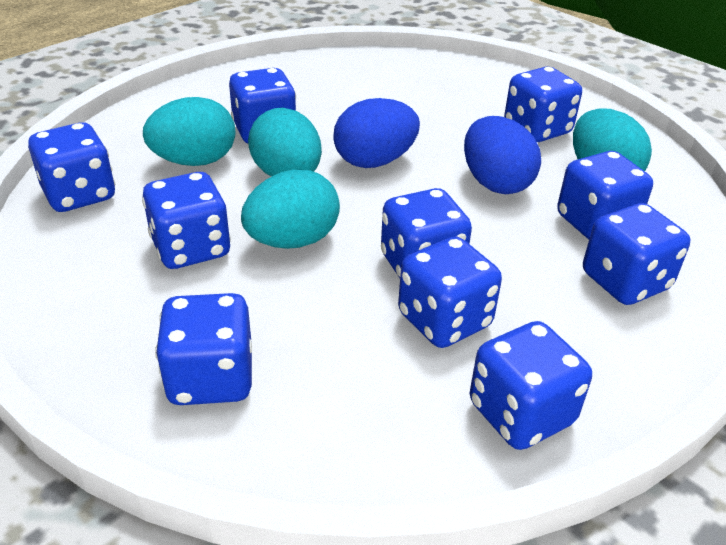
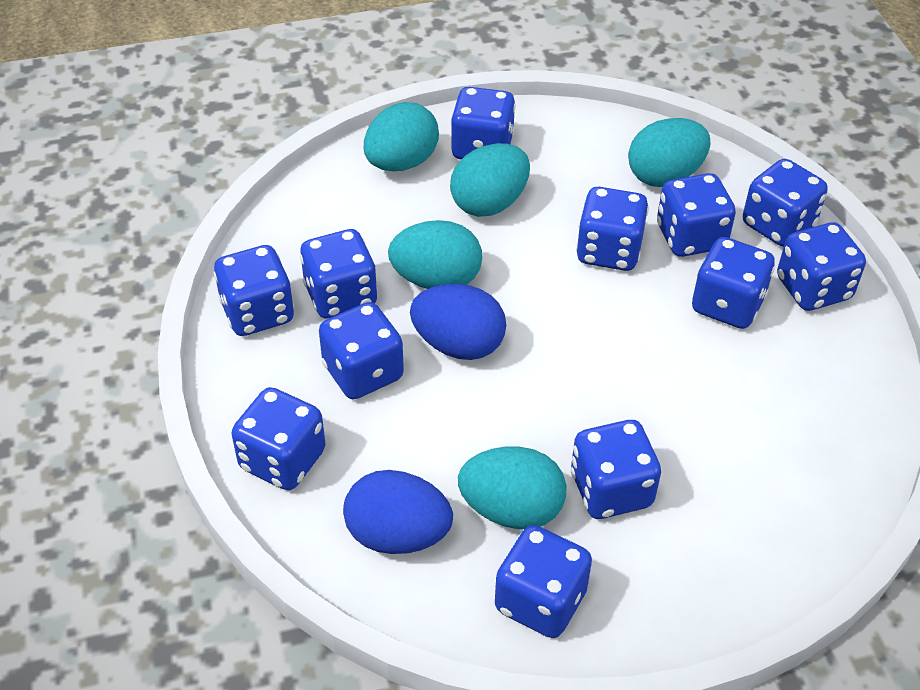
blue dice: 10 -> 12
turquoise egg: 4 -> 5

